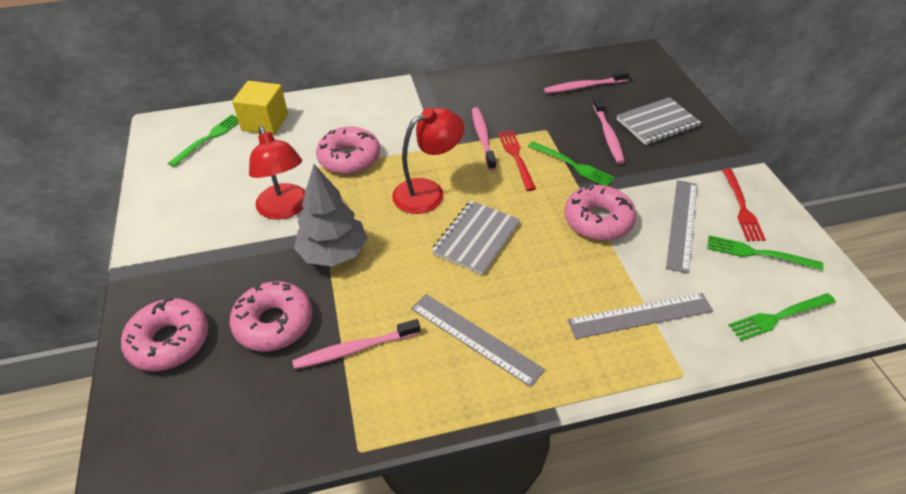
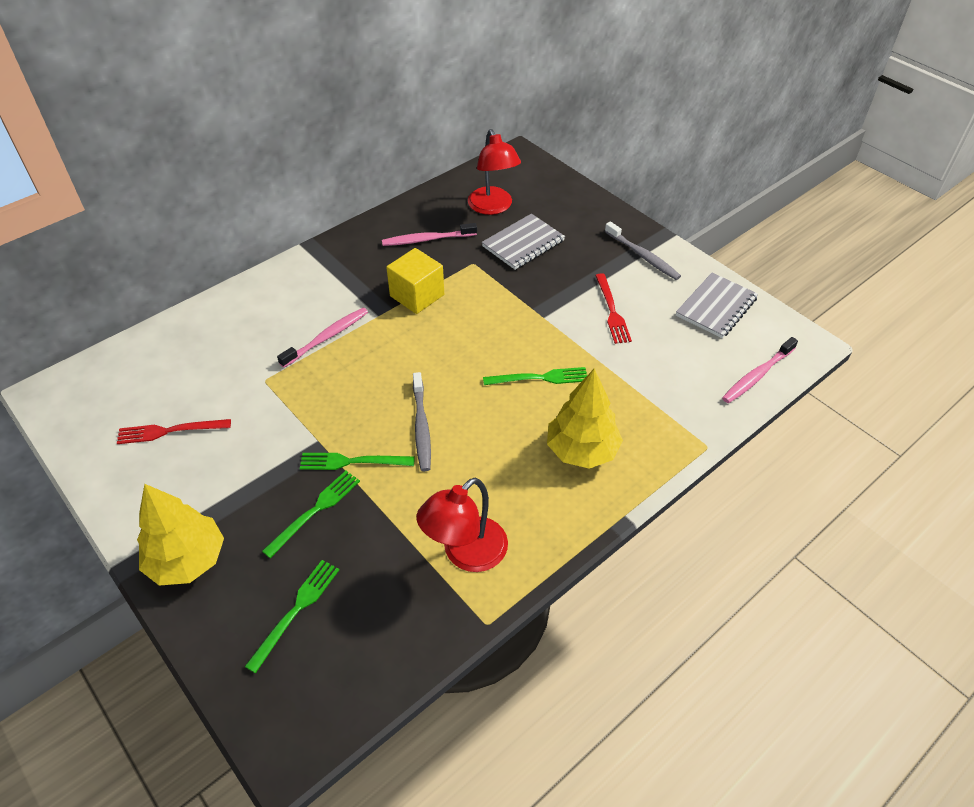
grey ruler: 3 -> 0
grey toothbrush: 0 -> 2
grey tree: 1 -> 0
pink donut: 4 -> 0
pink toothbrush: 4 -> 3
yellow tree: 0 -> 2

